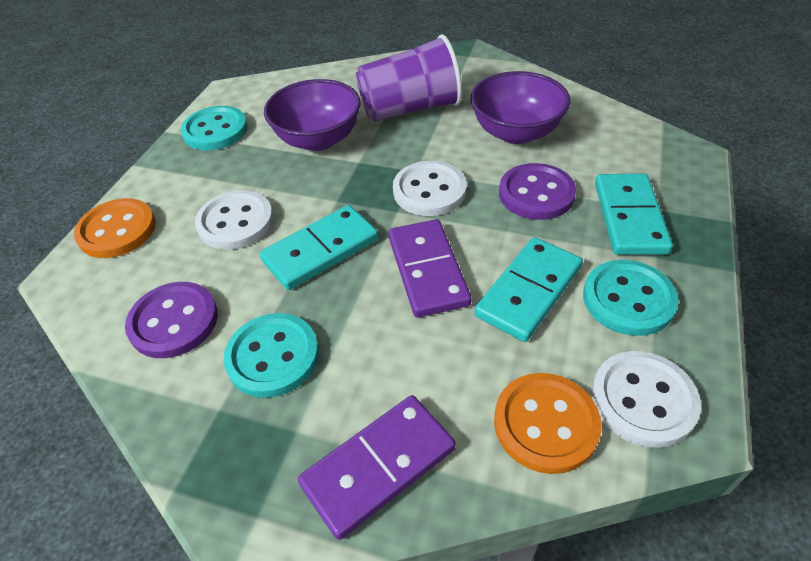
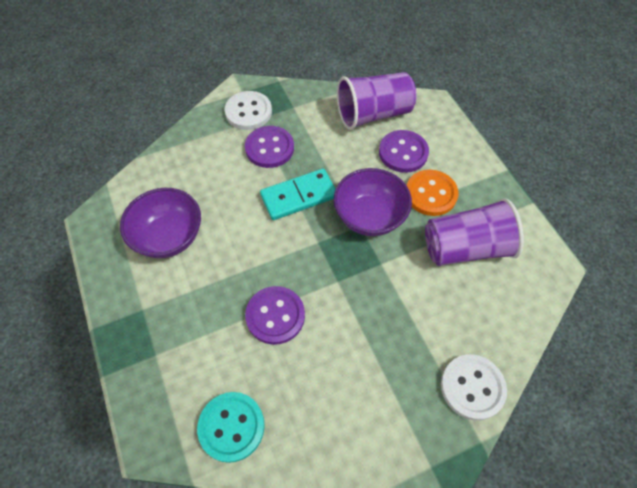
orange button: 2 -> 1
purple button: 2 -> 3
purple cup: 1 -> 2
purple domino: 2 -> 0
turquoise button: 3 -> 1
turquoise domino: 3 -> 1
white button: 3 -> 2

